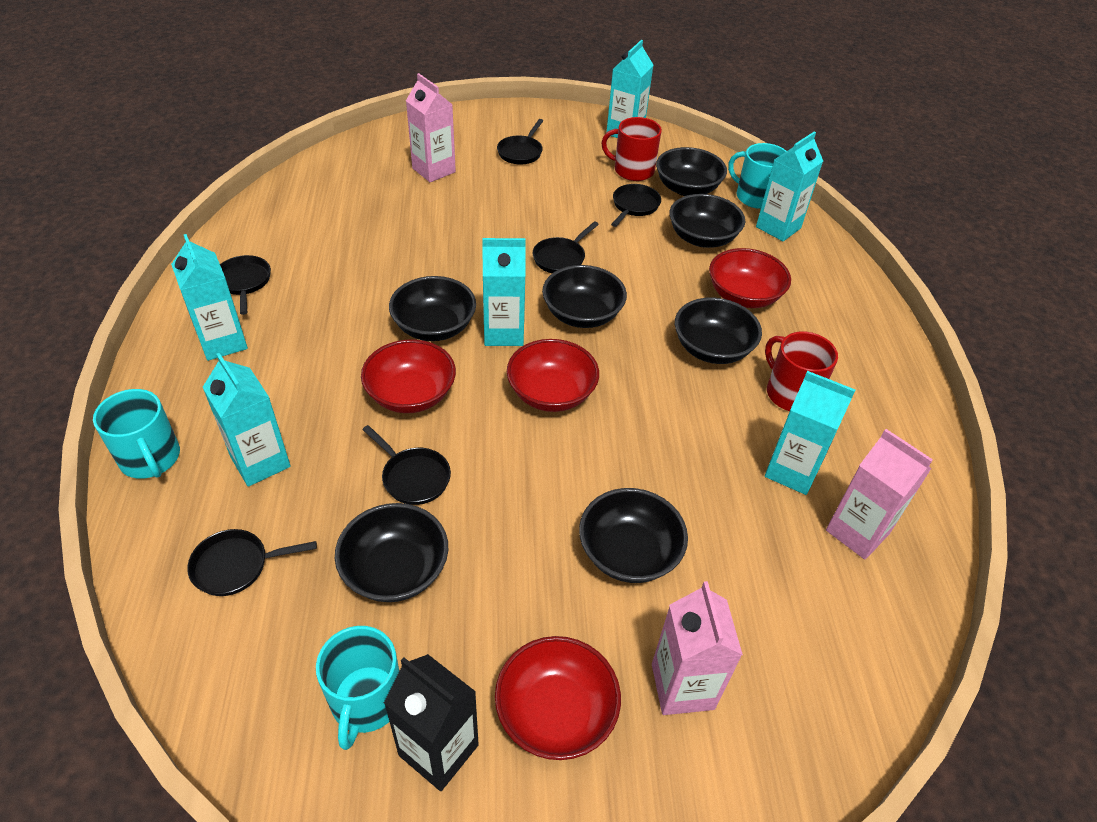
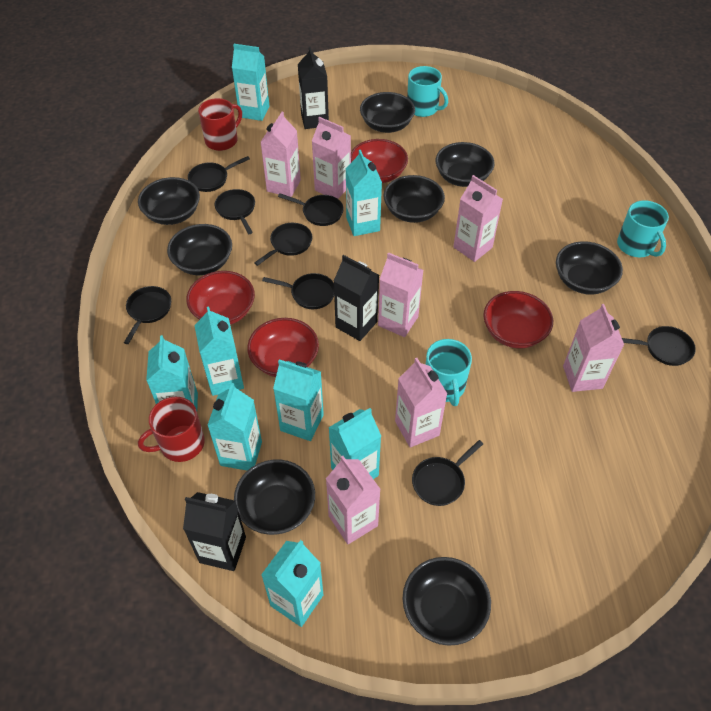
black bowl: 7 -> 8
black carton: 1 -> 3
black pan: 6 -> 8
pink carton: 3 -> 7
turquoise carton: 6 -> 8

